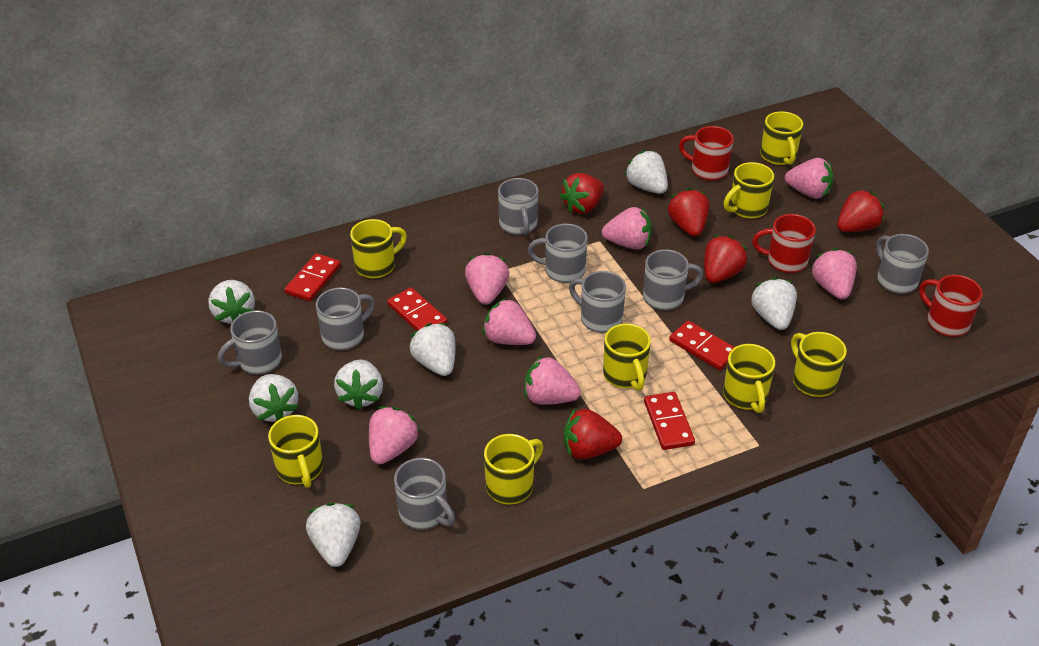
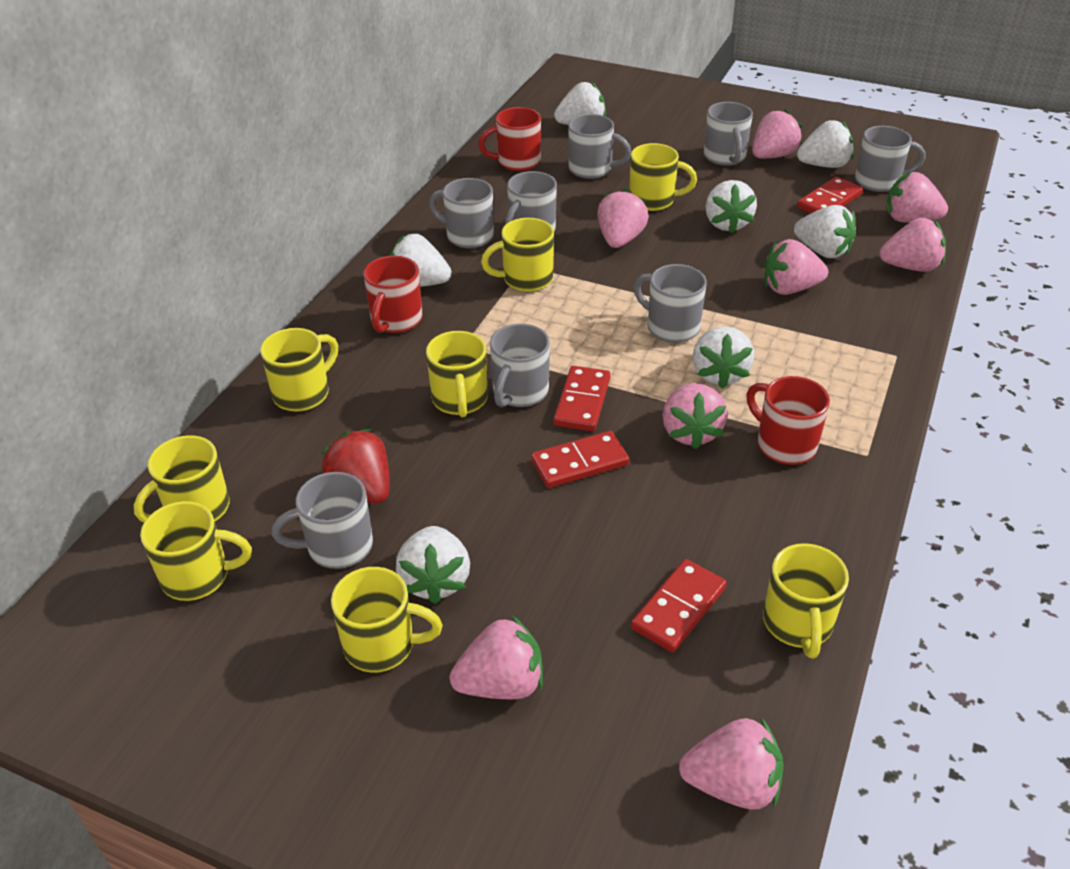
pink strawberry: 7 -> 8
red strawberry: 5 -> 1

